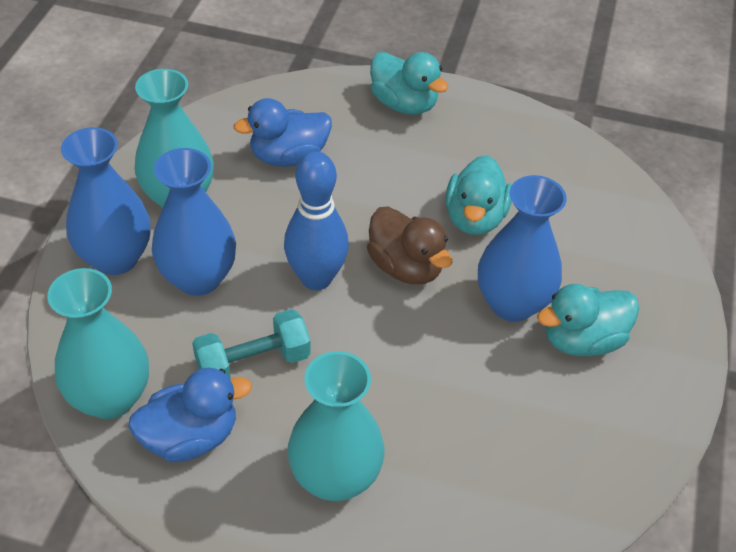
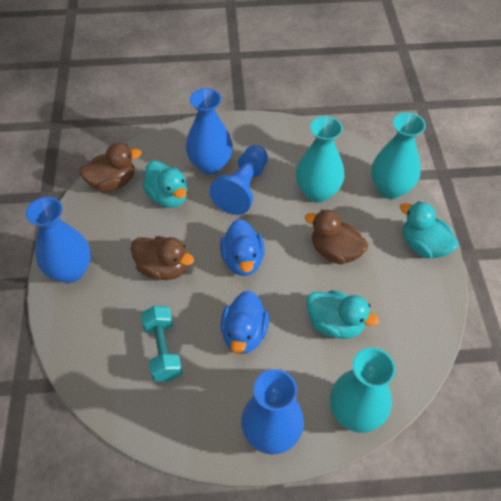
blue bowling pin: 1 -> 0
blue pawn: 0 -> 1
brown duck: 1 -> 3

